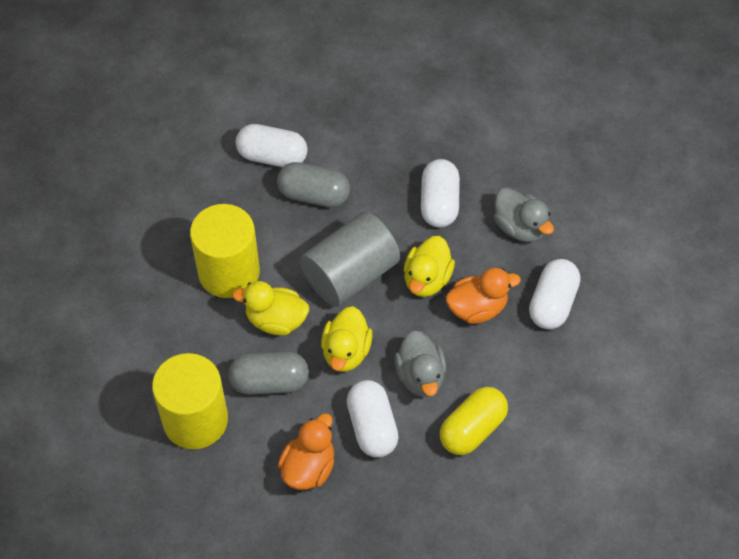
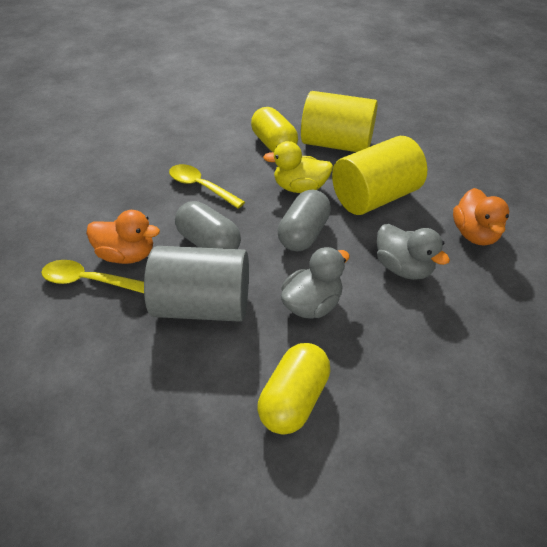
white capsule: 4 -> 0
yellow capsule: 1 -> 2
yellow duck: 3 -> 1
yellow spoon: 0 -> 2

